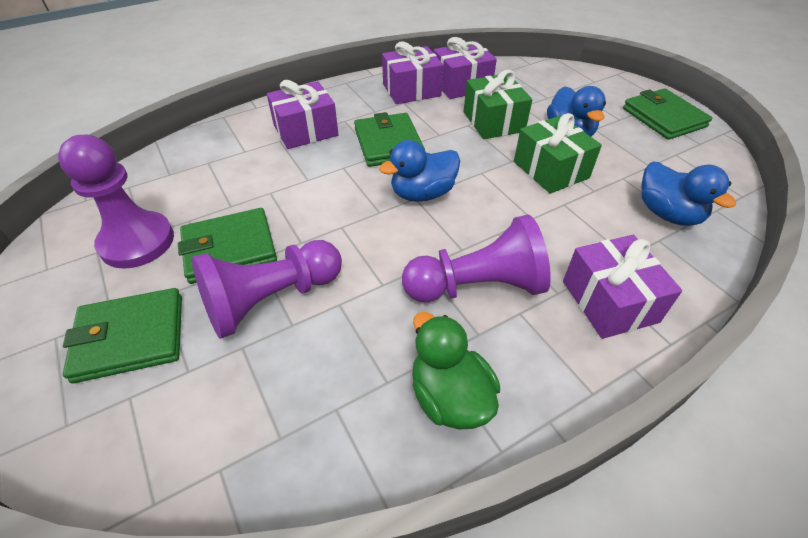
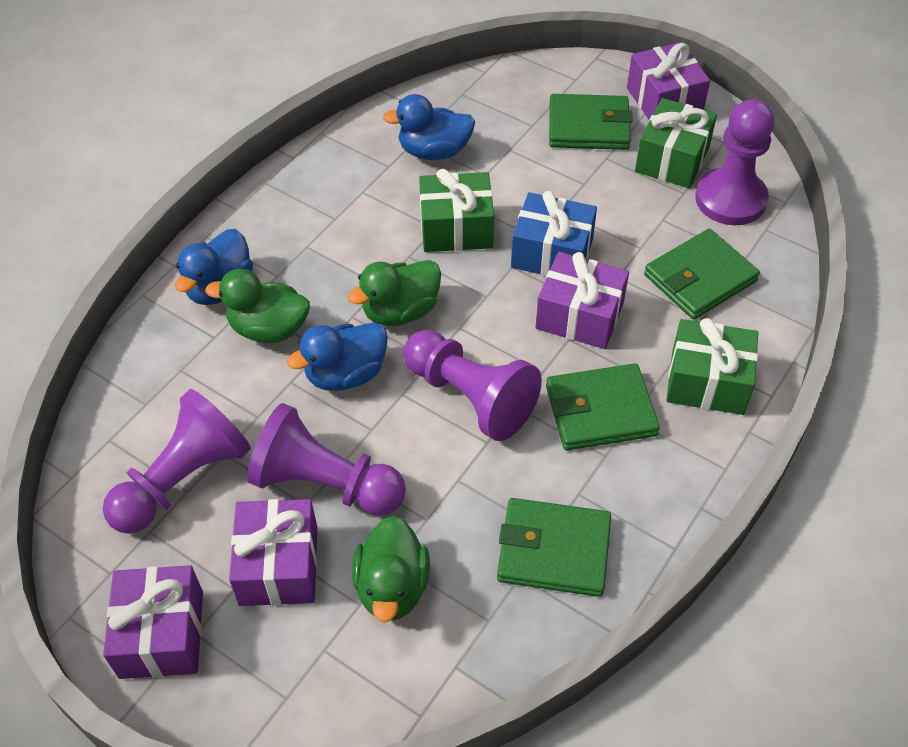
blue gift: 0 -> 1
green duck: 1 -> 3
green gift: 2 -> 3
purple pawn: 3 -> 4

